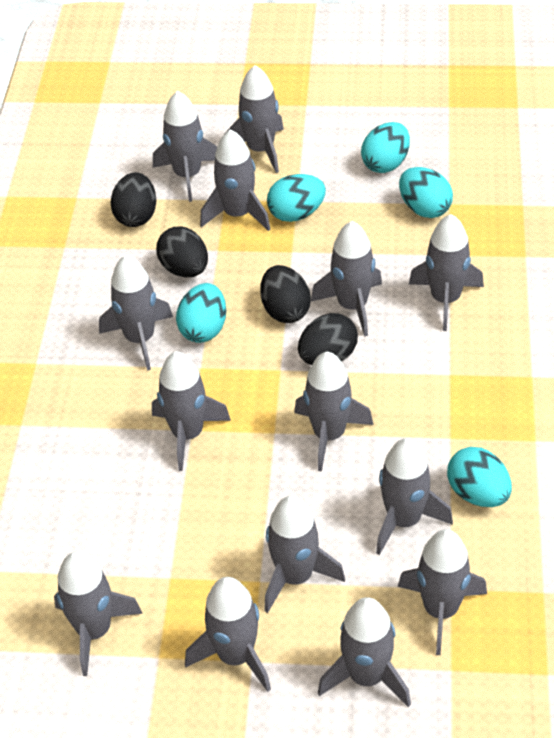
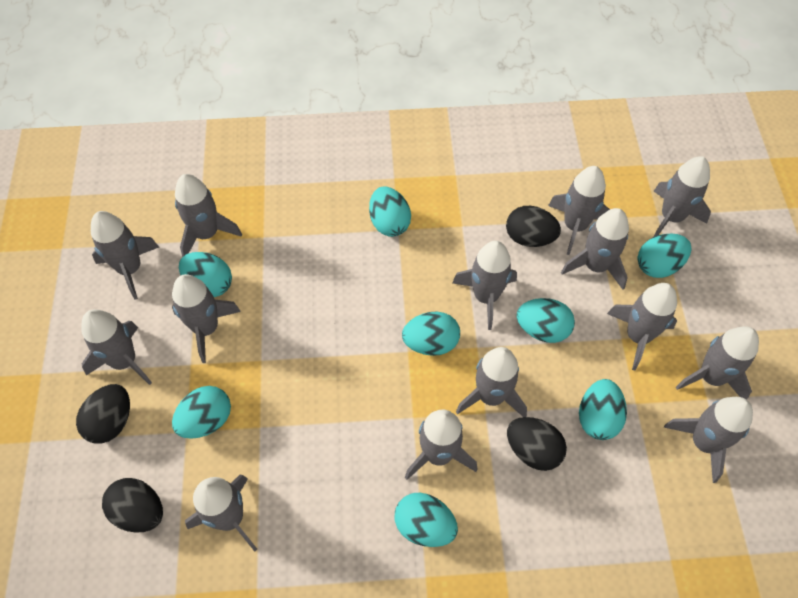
turquoise egg: 5 -> 8

